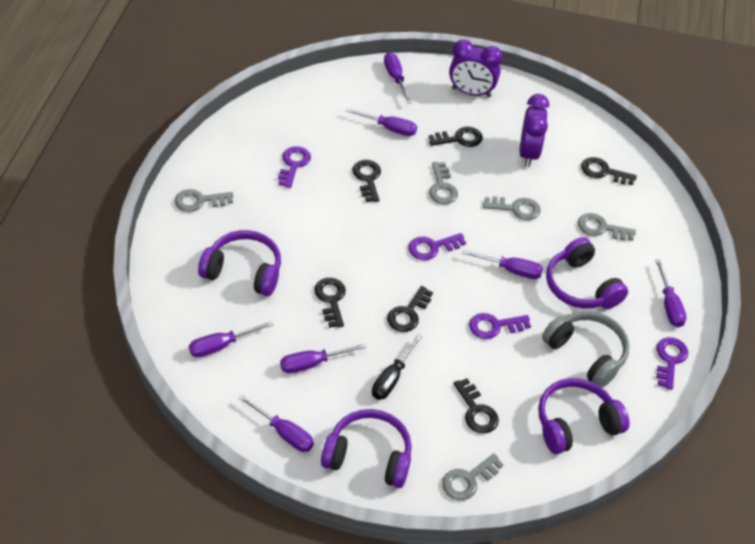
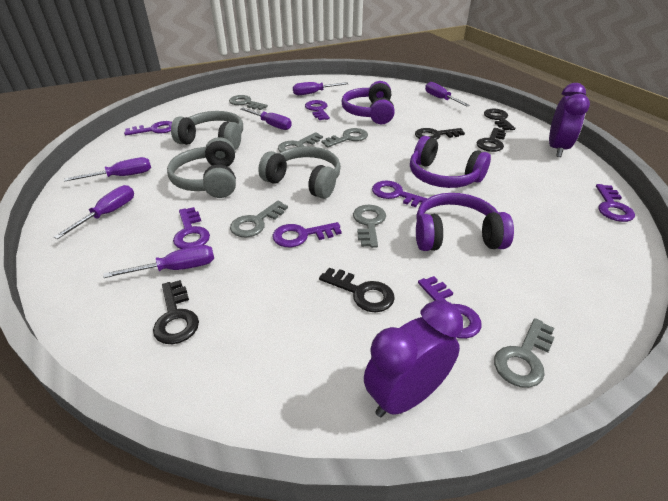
black key: 6 -> 5
black screwdriver: 1 -> 0
grey headphones: 1 -> 3
grey key: 5 -> 6
purple headphones: 4 -> 3
purple key: 4 -> 7
purple screwdriver: 7 -> 6

